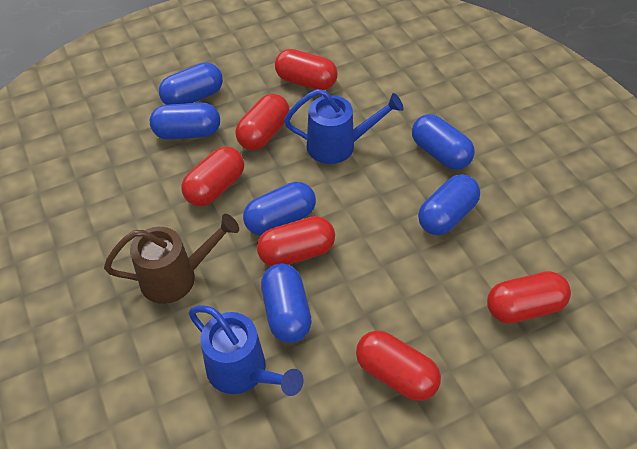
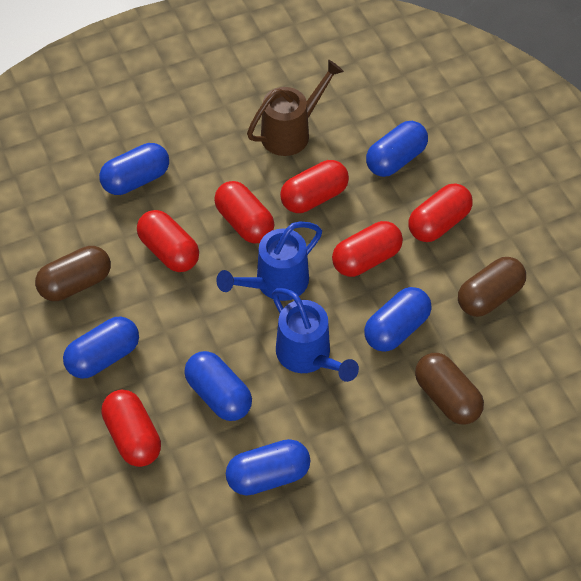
brown capsule: 0 -> 3

